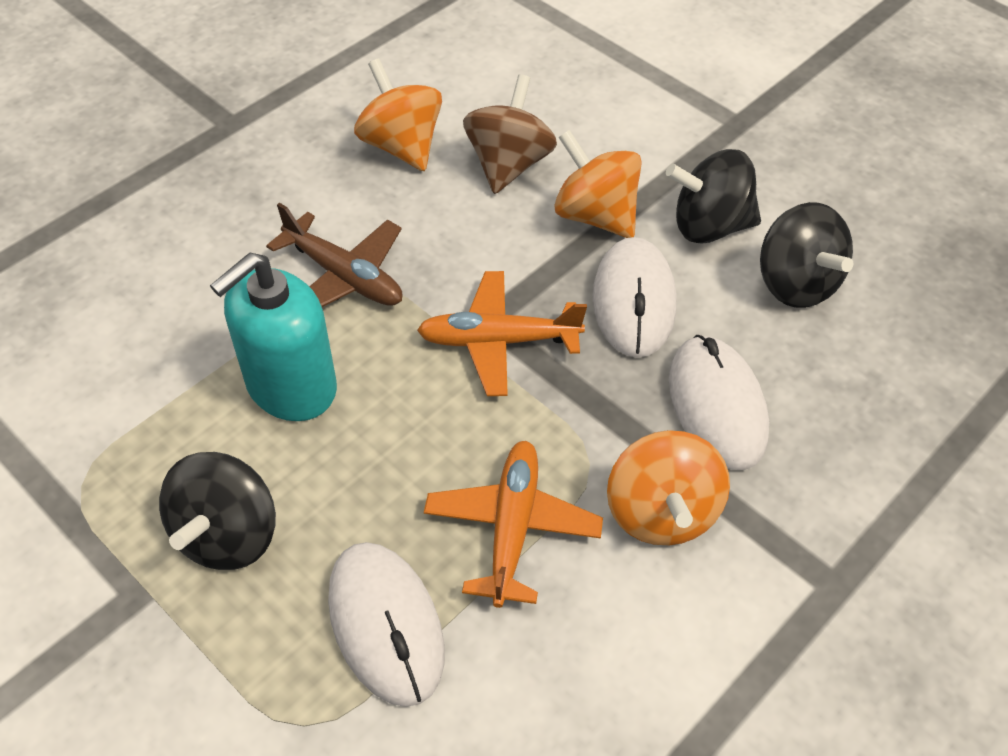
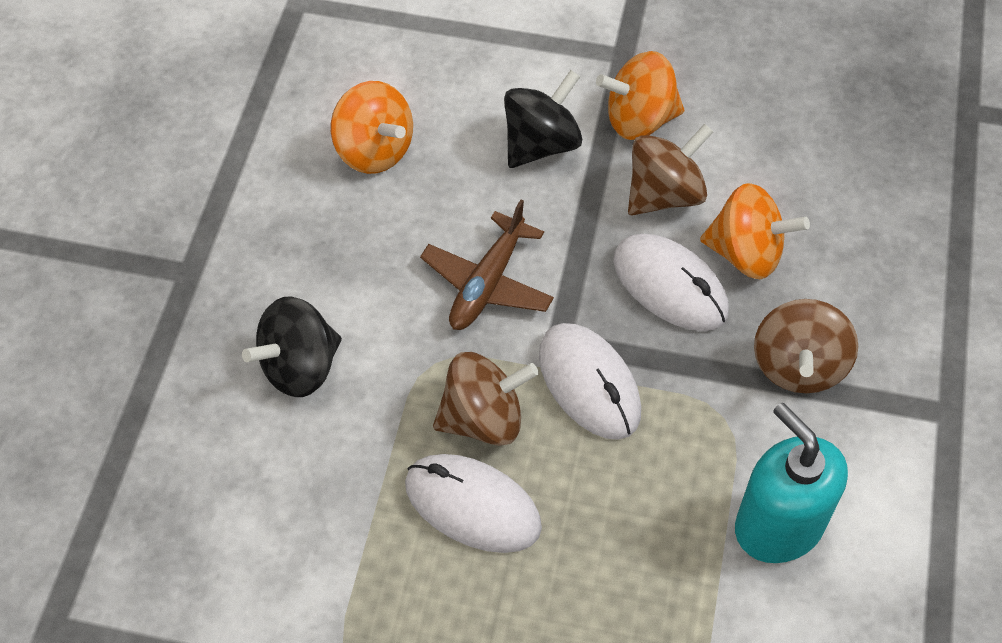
black spinning top: 3 -> 2
brown spinning top: 1 -> 3
orange plane: 2 -> 0

